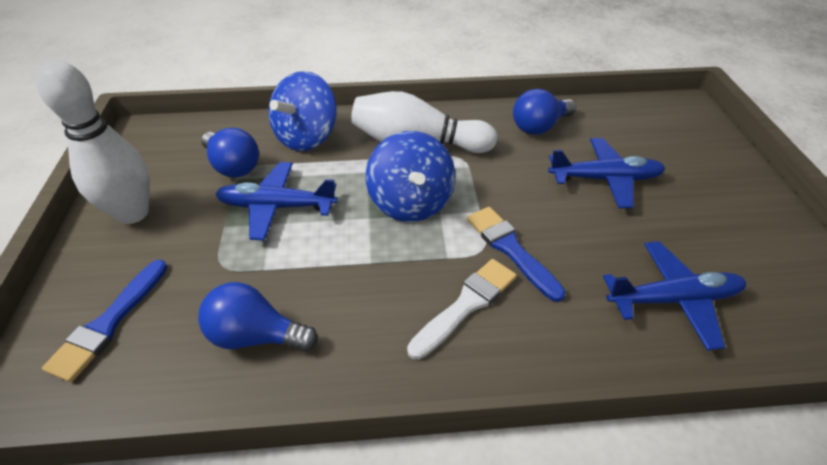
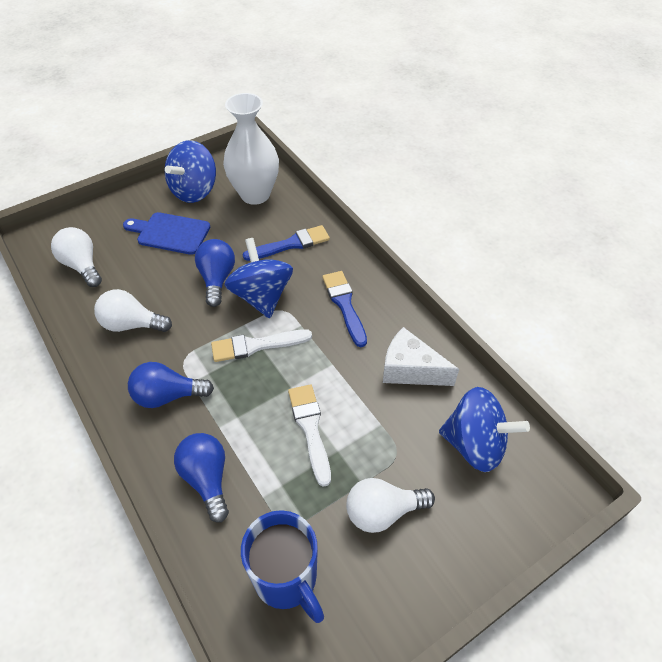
blue cutting board: 0 -> 1
blue mug: 0 -> 1
blue plane: 3 -> 0
blue spinning top: 2 -> 3
white bowling pin: 2 -> 0
white brush: 1 -> 2
white cheese: 0 -> 1
white light bulb: 0 -> 3
white vase: 0 -> 1

